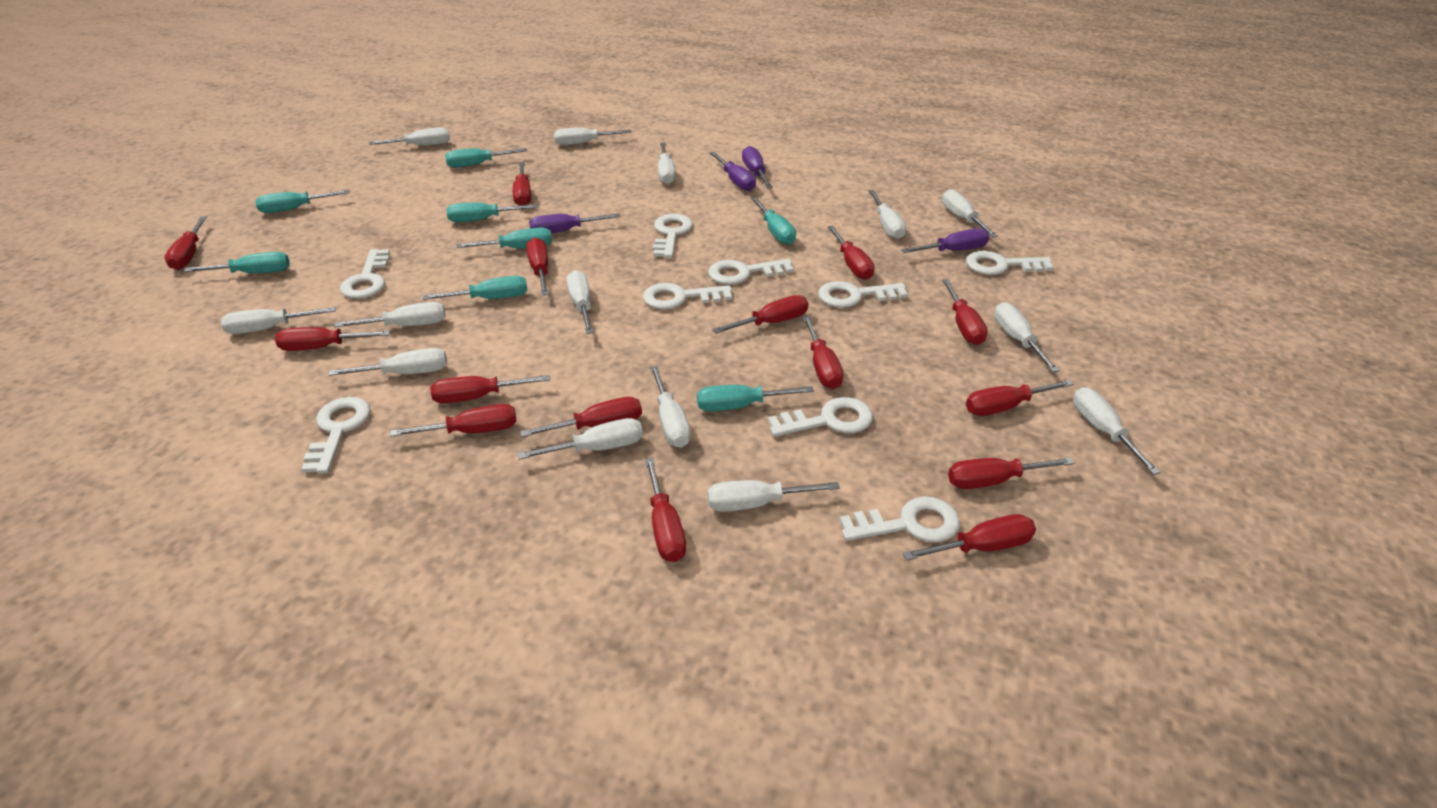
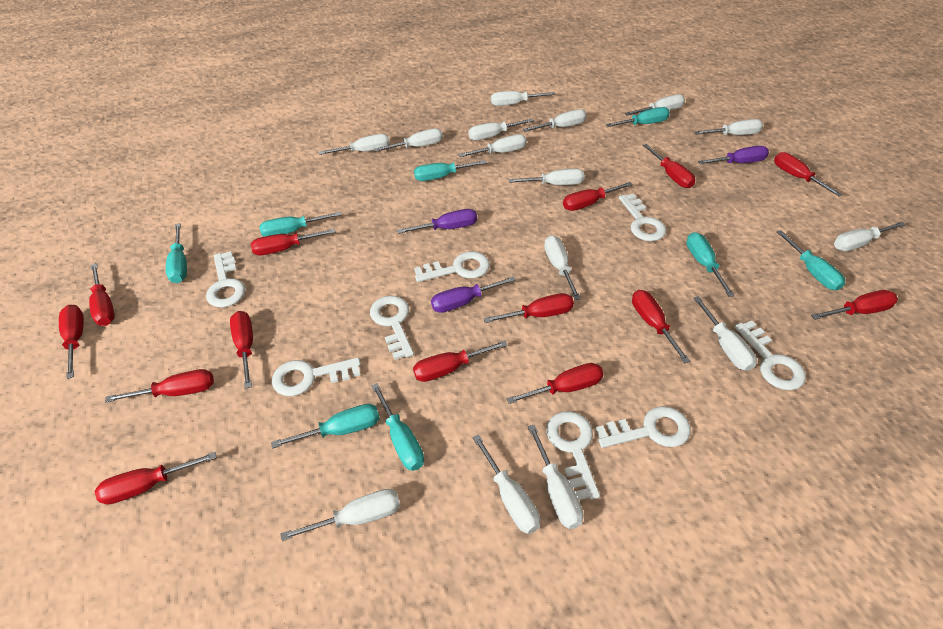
purple screwdriver: 4 -> 3
red screwdriver: 15 -> 14
white key: 9 -> 8
white screwdriver: 14 -> 15

